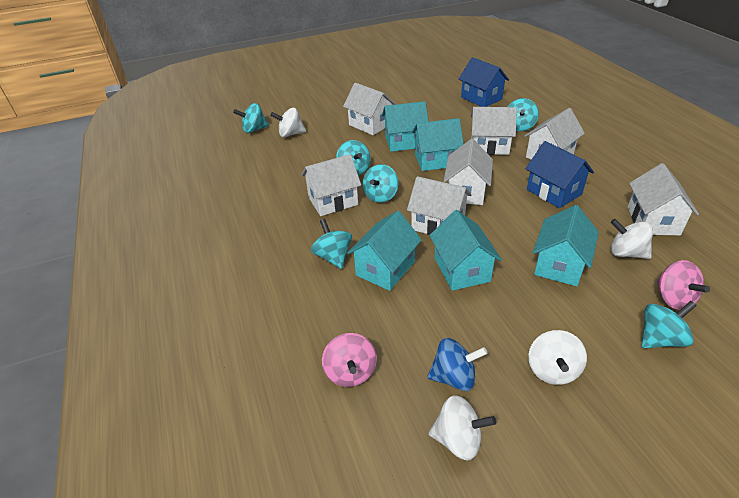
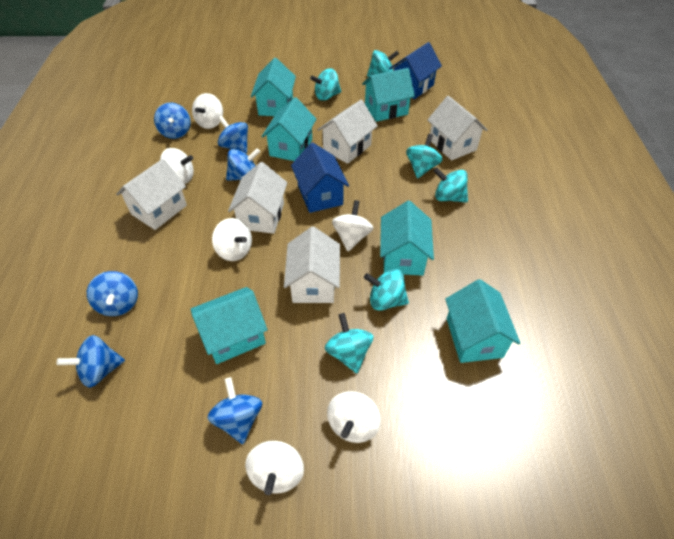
blue spinning top: 1 -> 6
pink spinning top: 2 -> 0
turquoise house: 5 -> 6
white house: 7 -> 5
white spinning top: 4 -> 6

